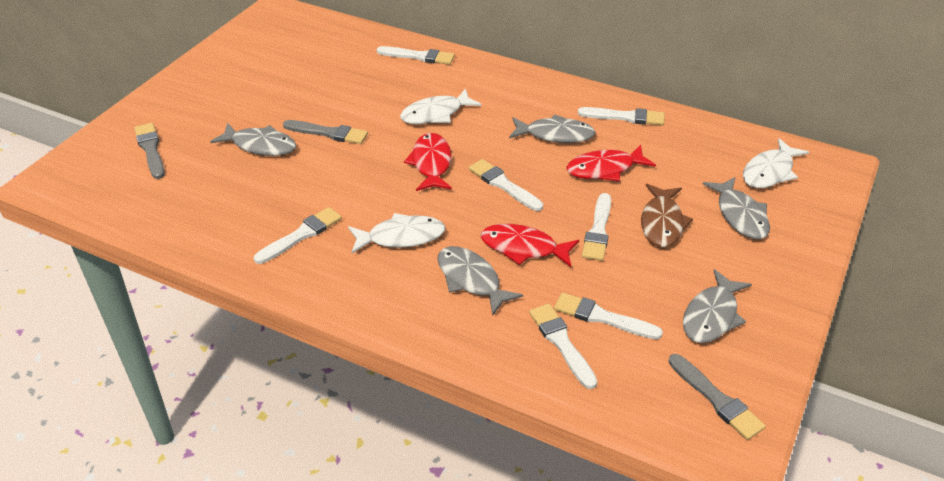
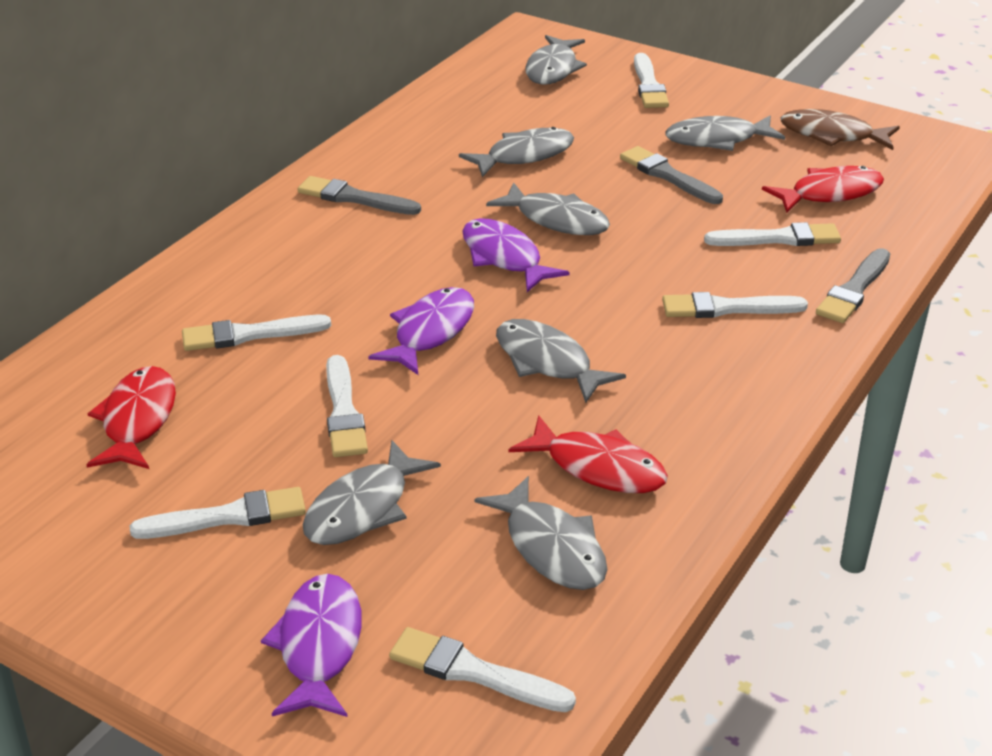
grey fish: 5 -> 7
purple fish: 0 -> 3
white fish: 3 -> 0

